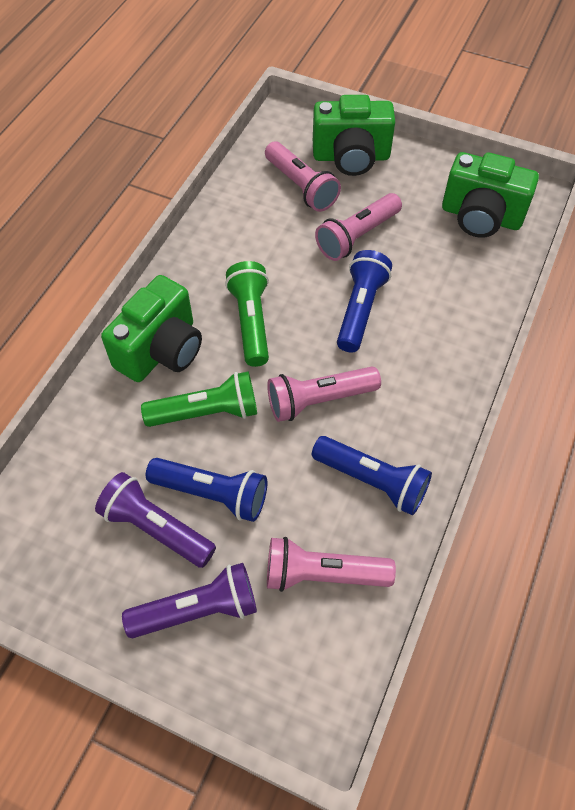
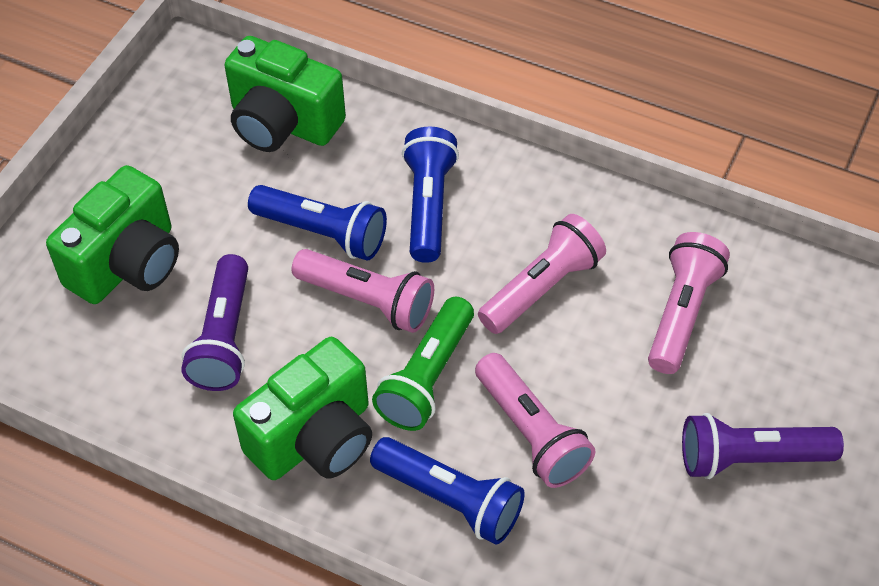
green flashlight: 2 -> 1

